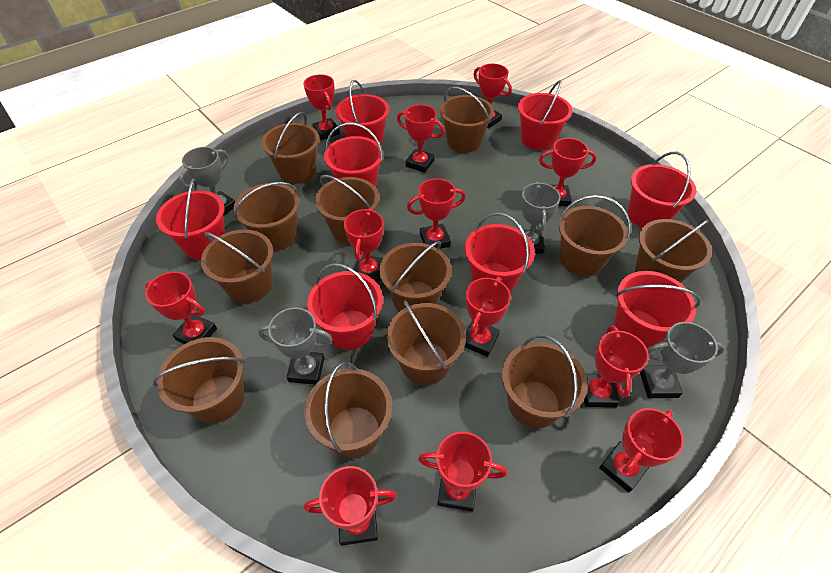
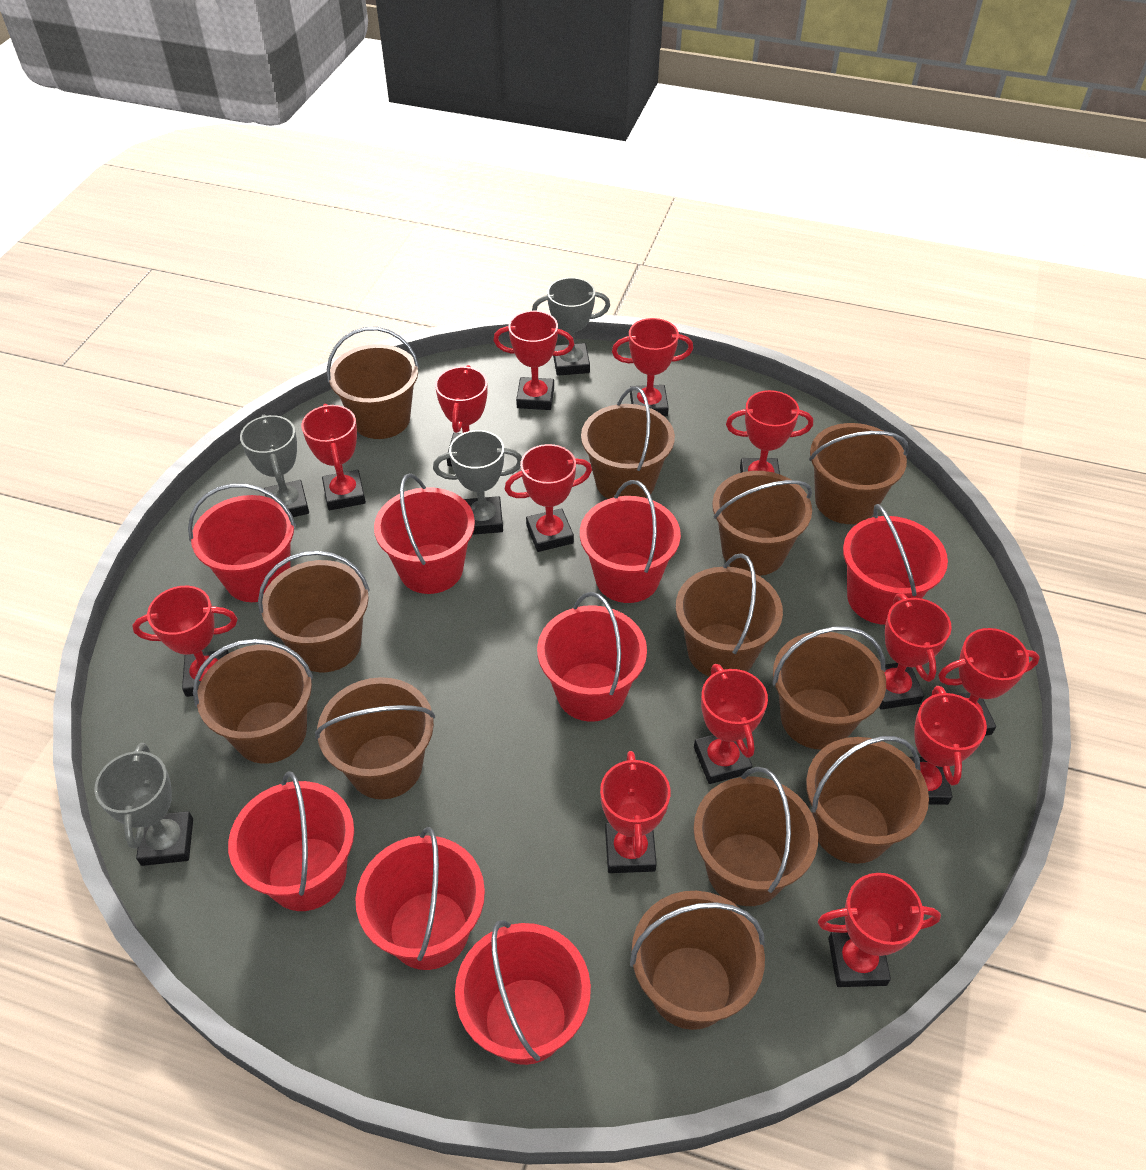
red trophy: 12 -> 13

